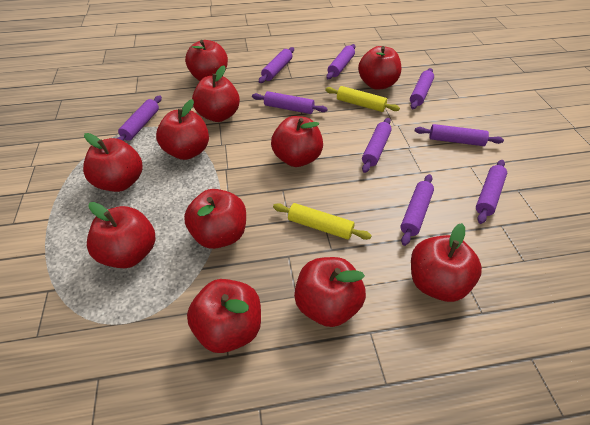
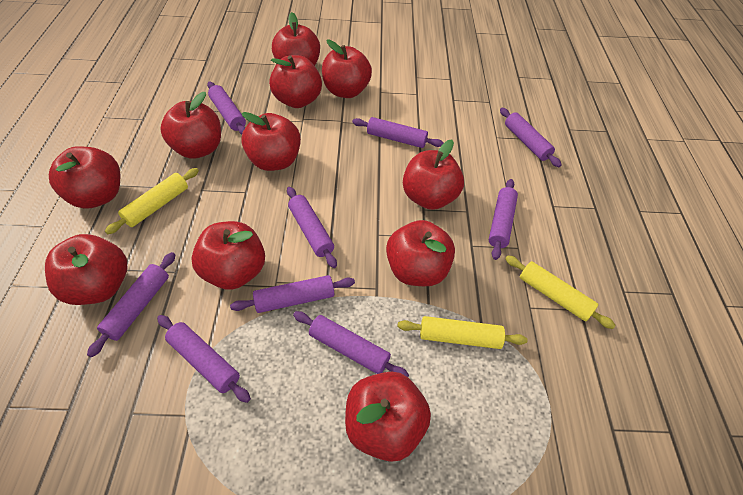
yellow rolling pin: 2 -> 3

